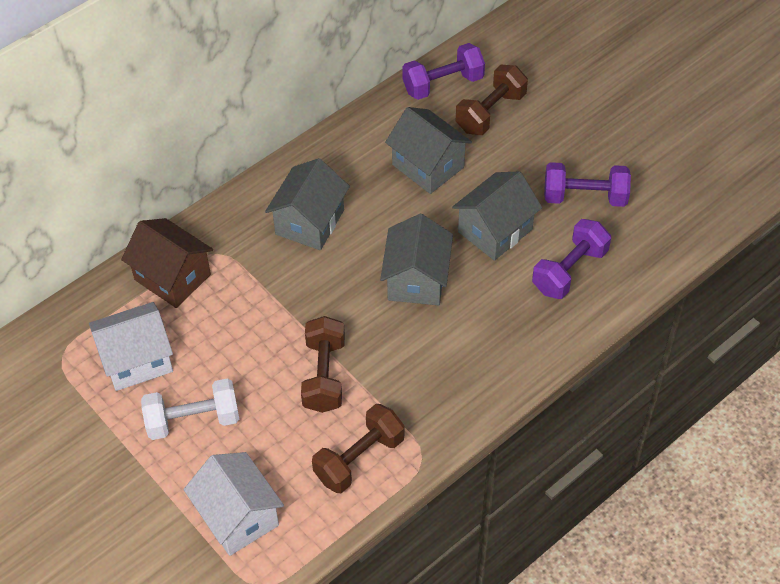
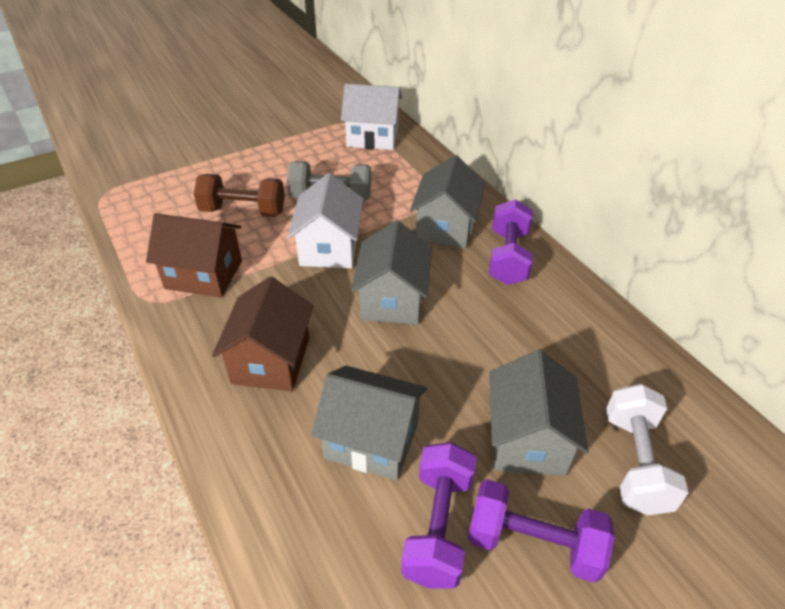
brown dumbbell: 3 -> 1
brown house: 1 -> 2
grey dumbbell: 0 -> 1

